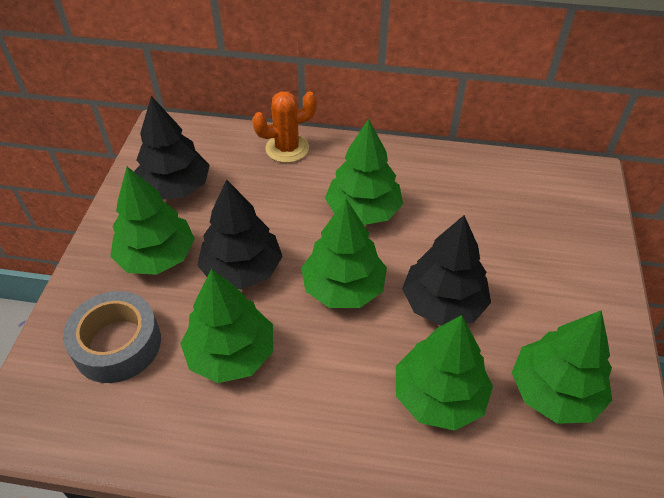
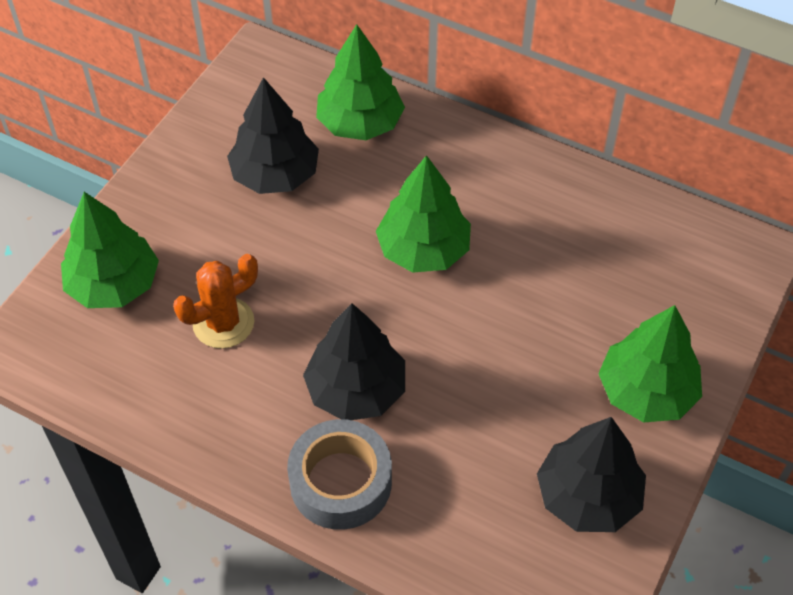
green tree: 6 -> 4

